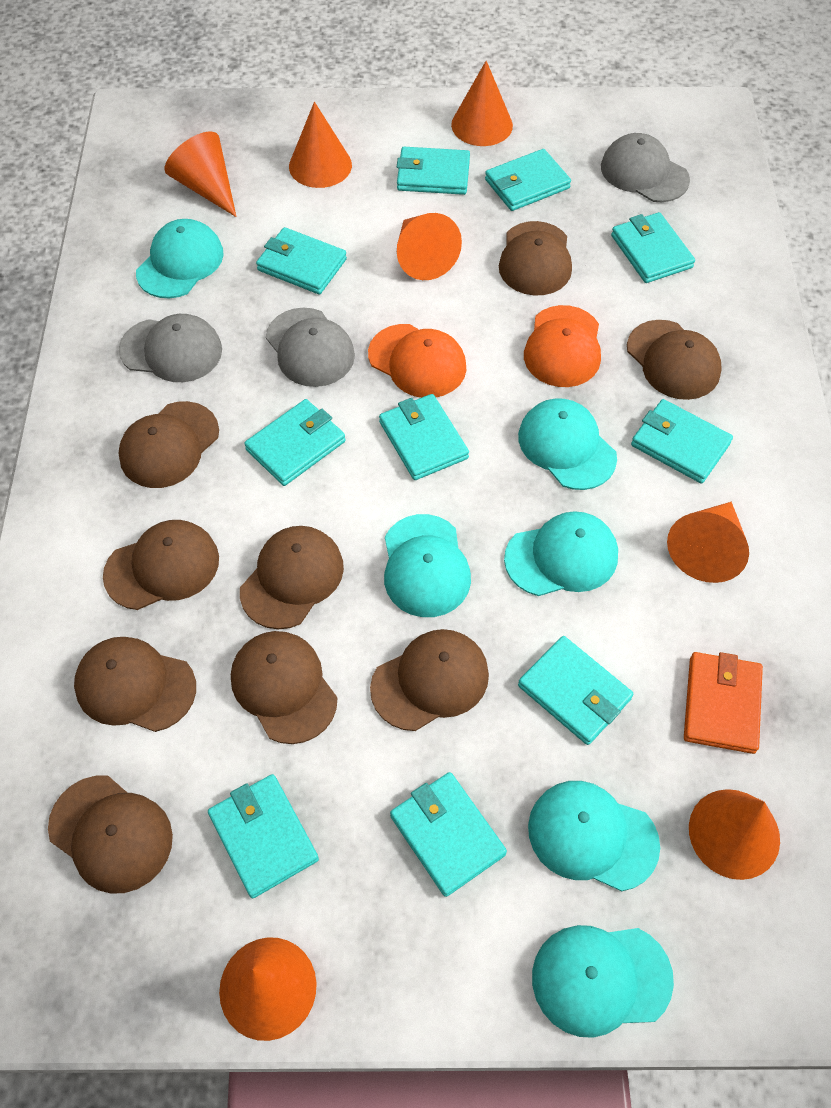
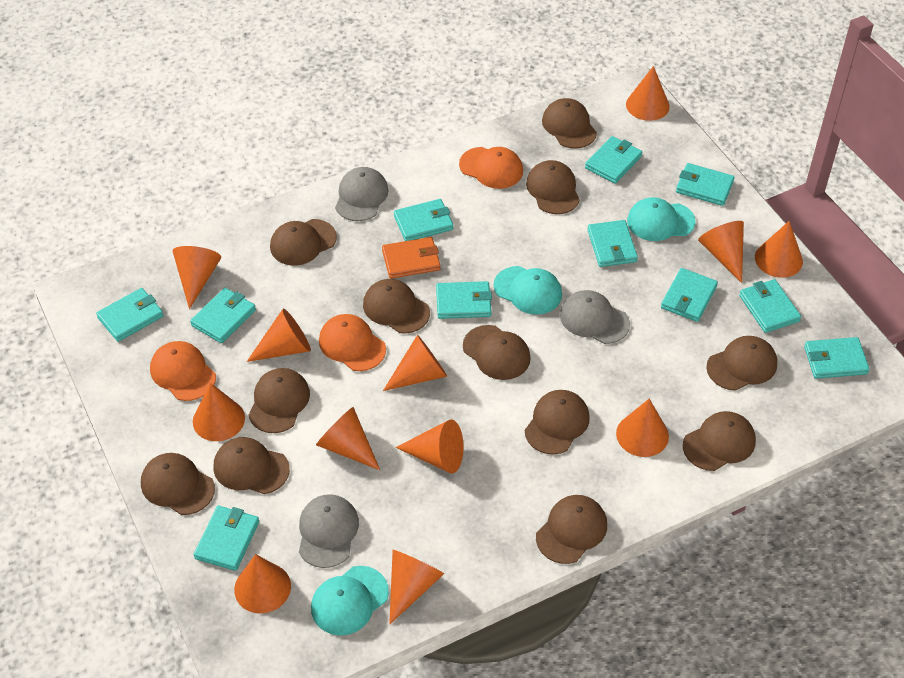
brown cap: 9 -> 12
orange cap: 2 -> 3
orange cone: 7 -> 12
turquoise cap: 6 -> 3
turquoise wallet: 10 -> 11

